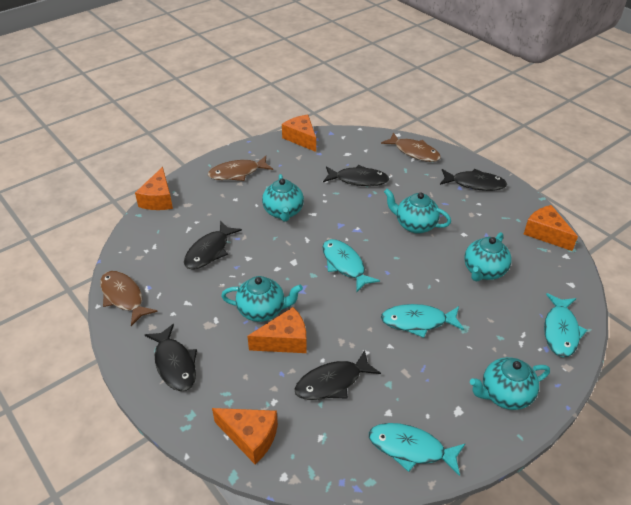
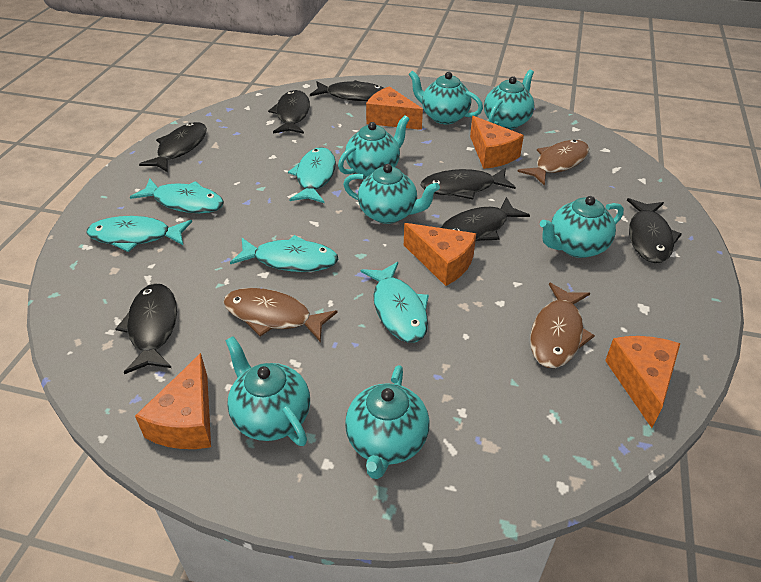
black fish: 5 -> 7
turquoise fish: 4 -> 5
turquoise teapot: 5 -> 7

